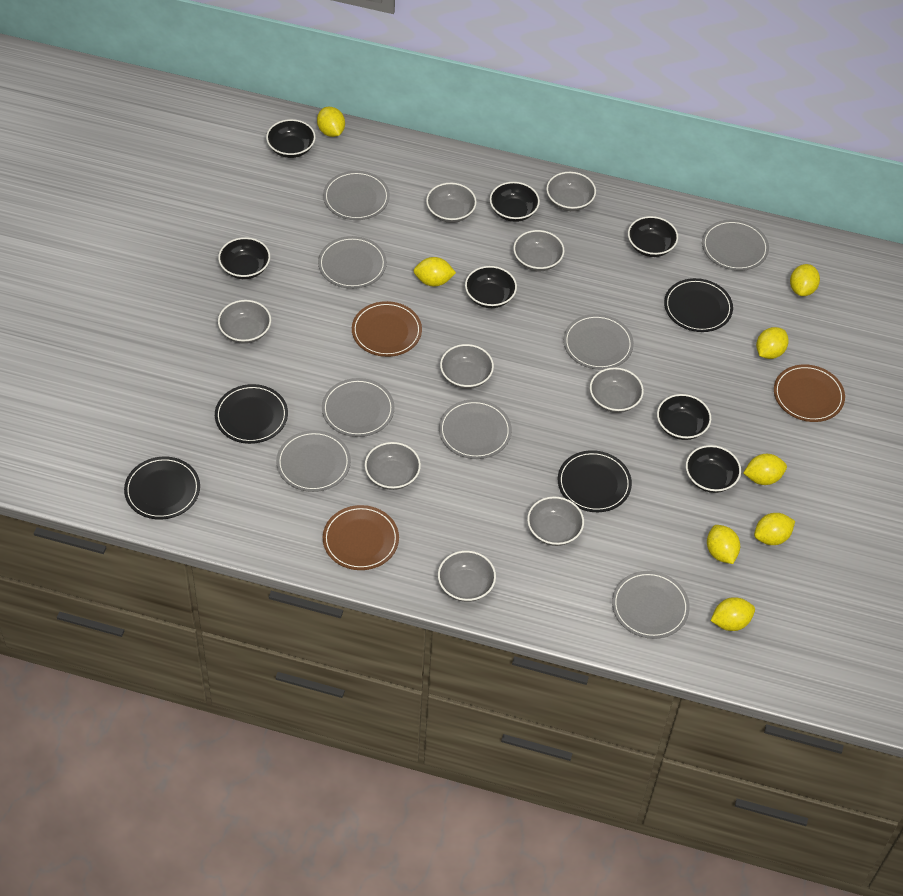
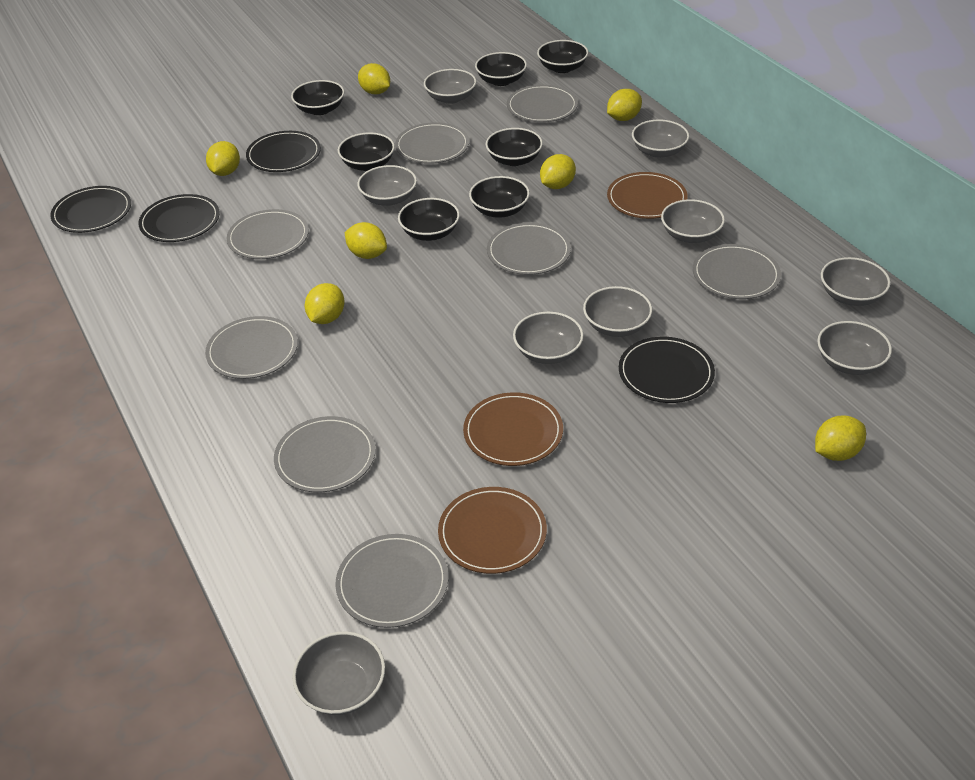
yellow lemon: 8 -> 7

